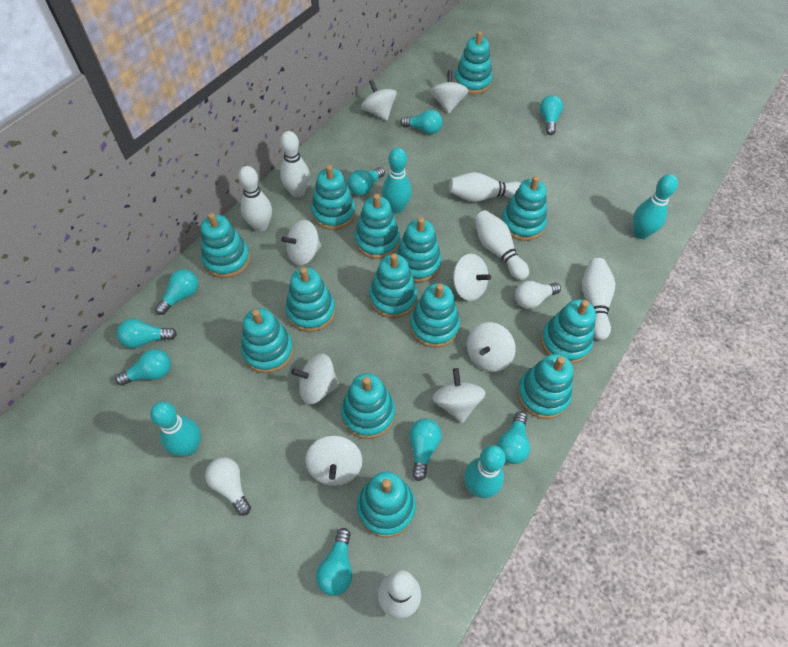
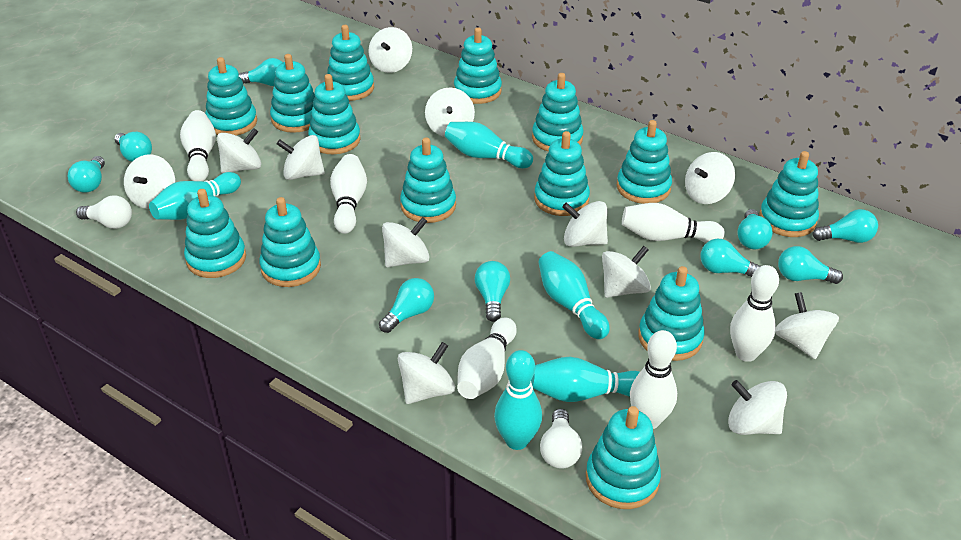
turquoise bowling pin: 4 -> 5
white spinning top: 8 -> 12

